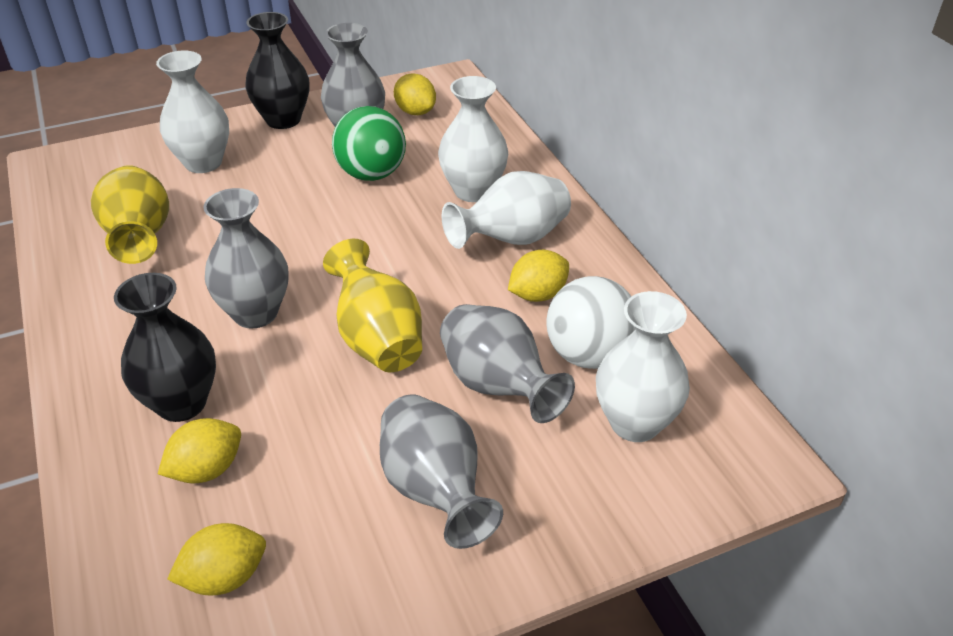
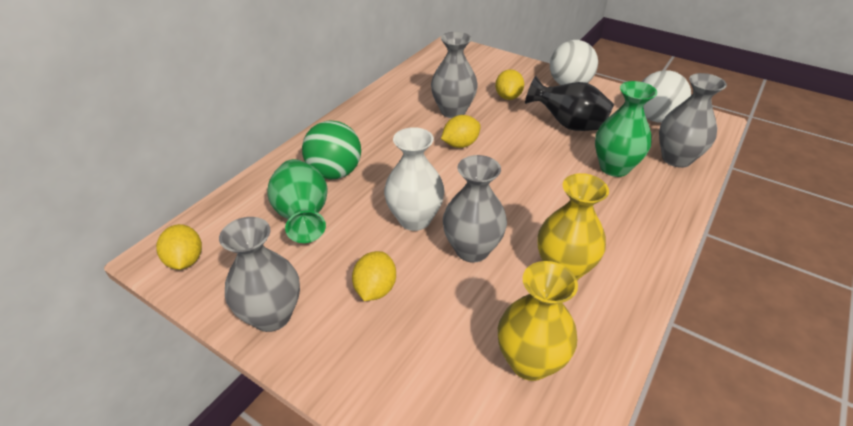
black vase: 2 -> 1
green vase: 0 -> 2
white ball: 1 -> 2
white vase: 4 -> 1

